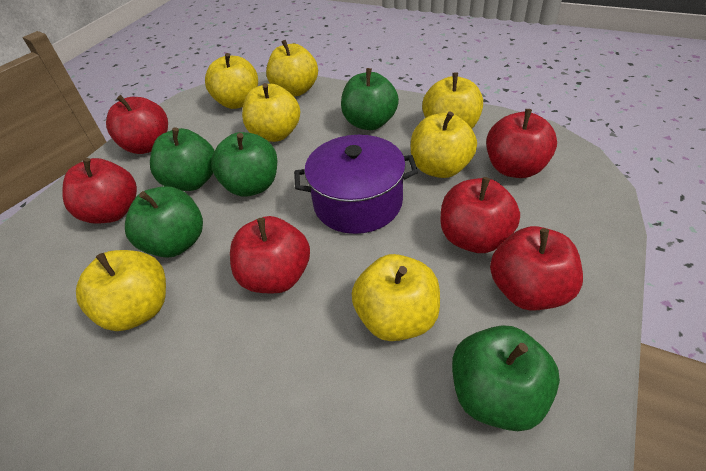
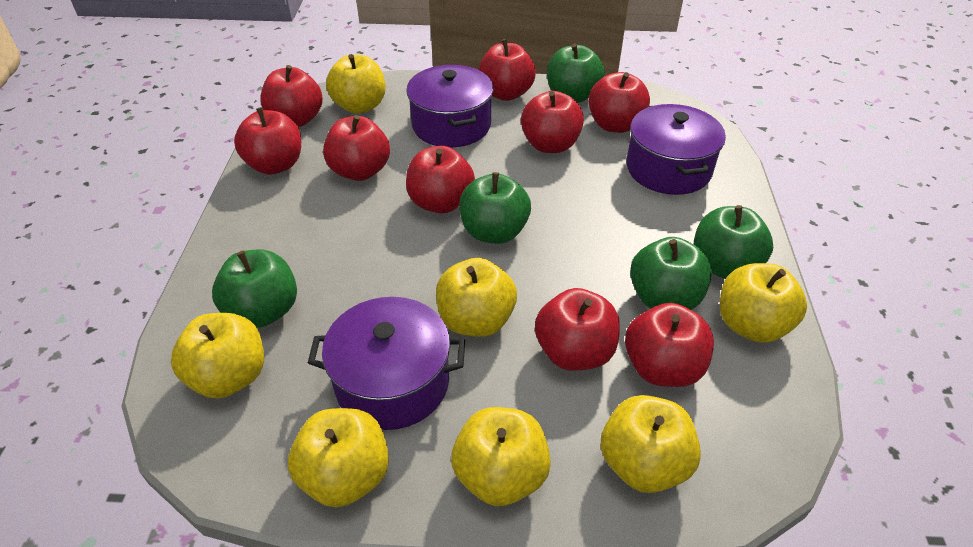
purple pot: 1 -> 3
red apple: 6 -> 9

